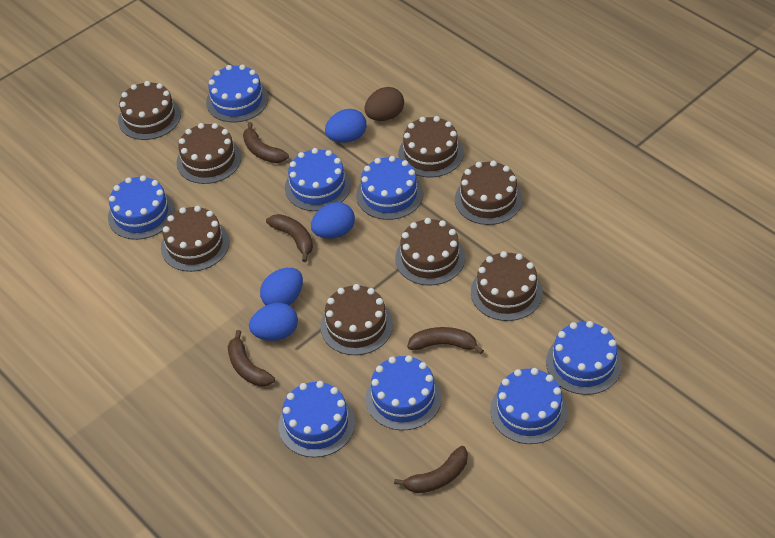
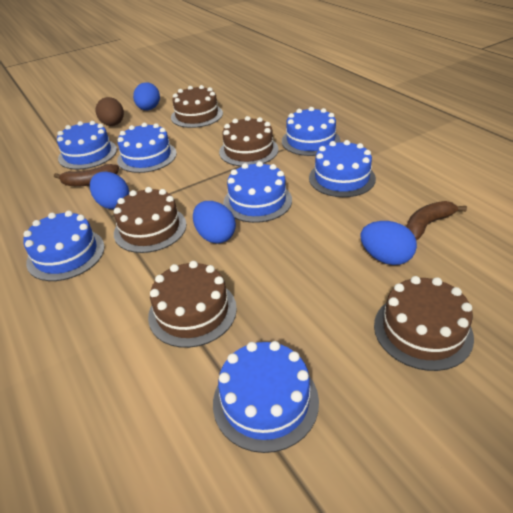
blue cake: 8 -> 7
brown banana: 5 -> 2
brown cake: 8 -> 5

